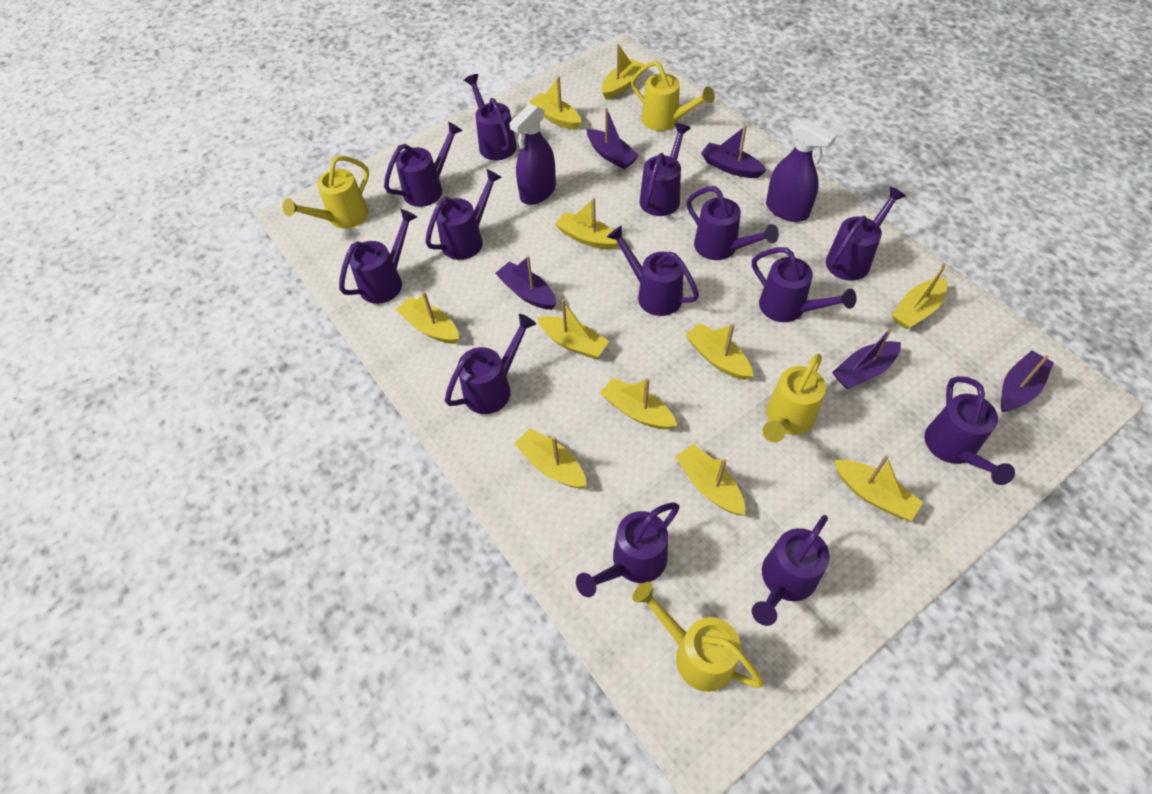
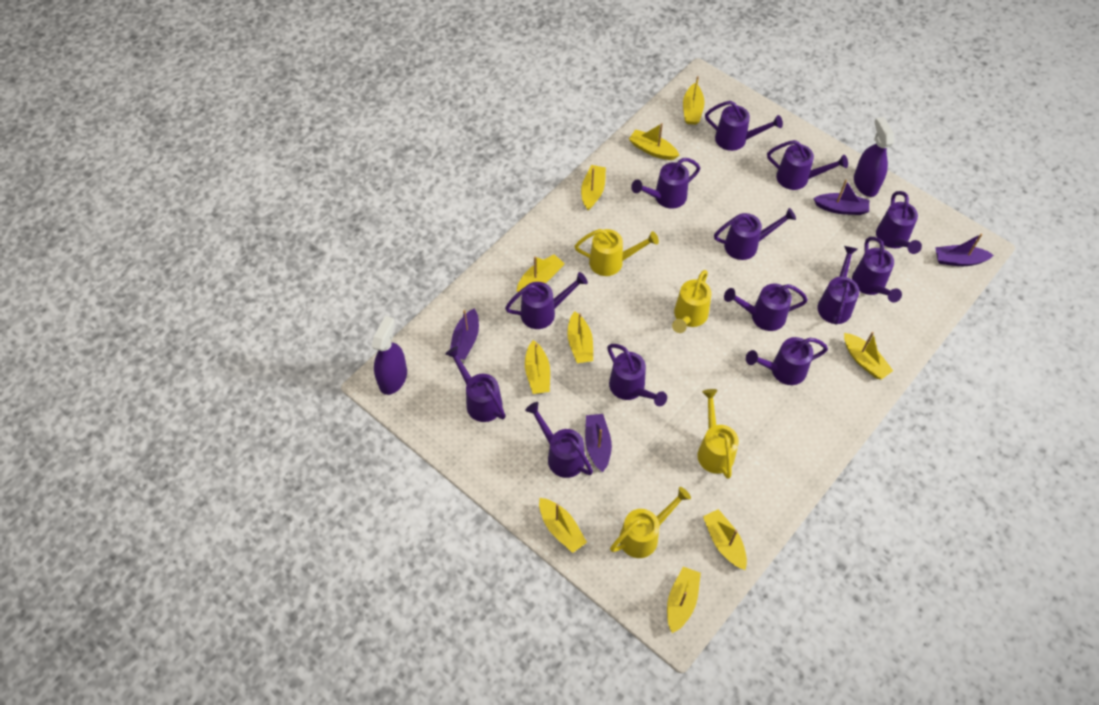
purple boat: 5 -> 4
yellow boat: 11 -> 10

